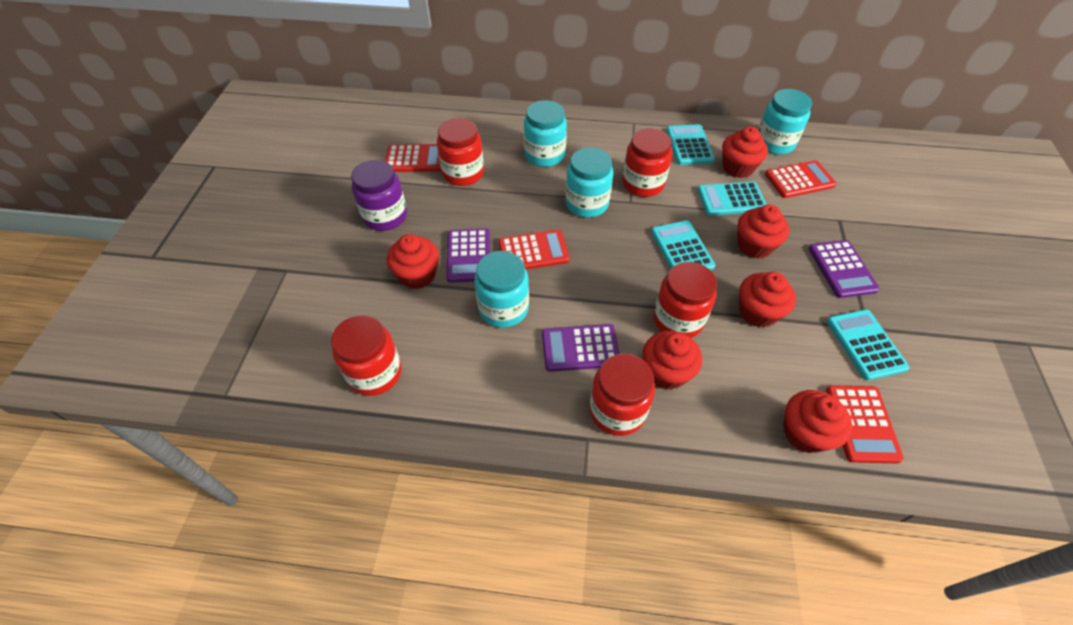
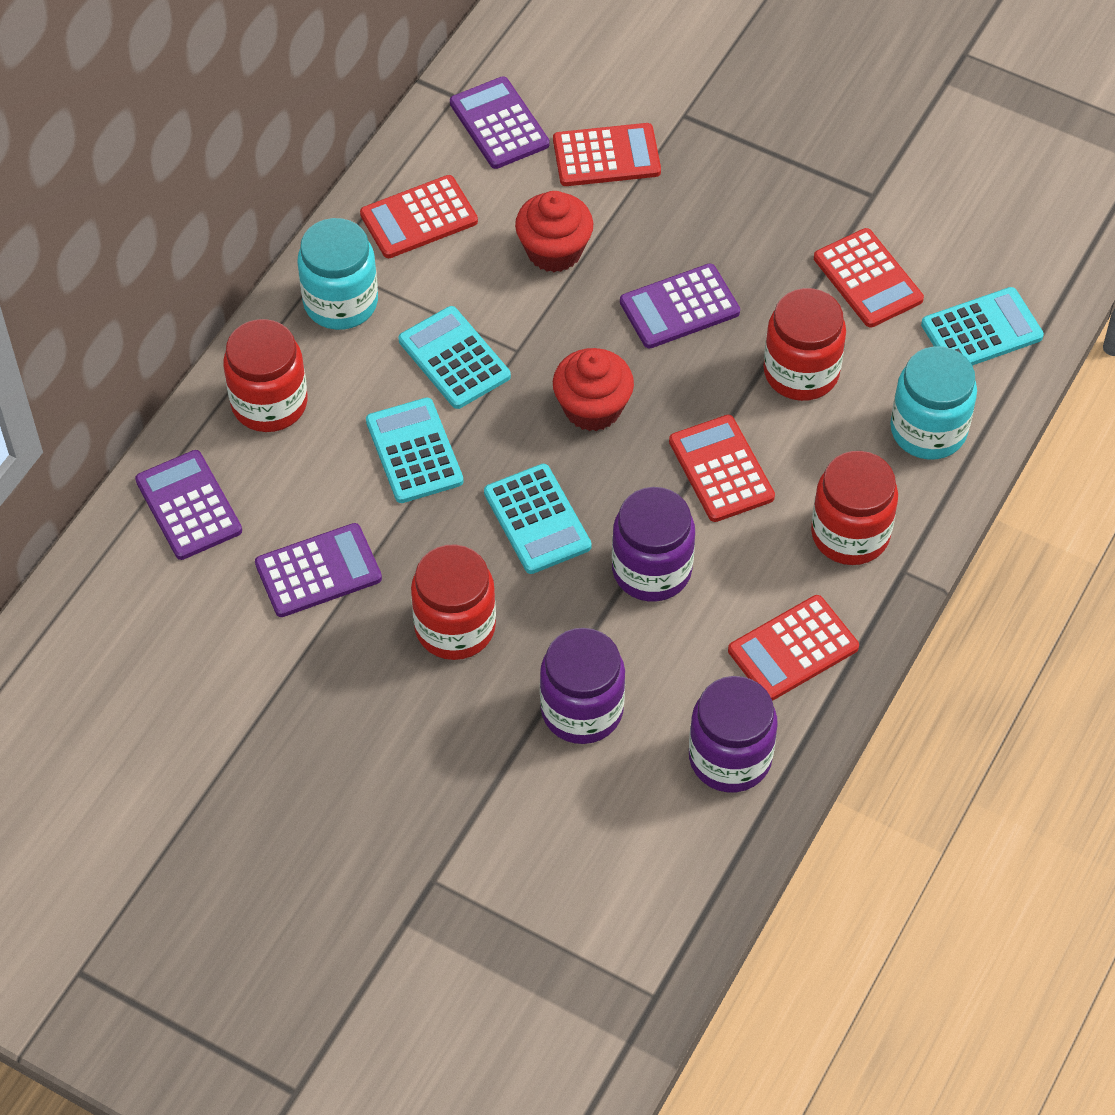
purple calculator: 3 -> 4
purple jar: 1 -> 3
red calculator: 4 -> 5
red cupcake: 6 -> 2
red jar: 5 -> 4
turquoise jar: 4 -> 2

